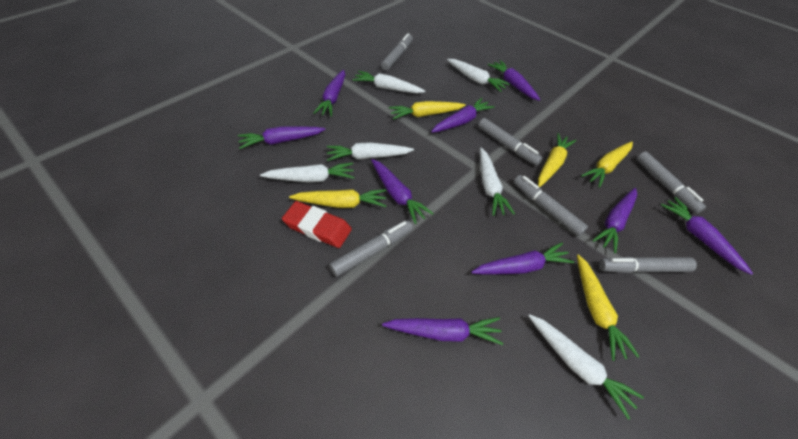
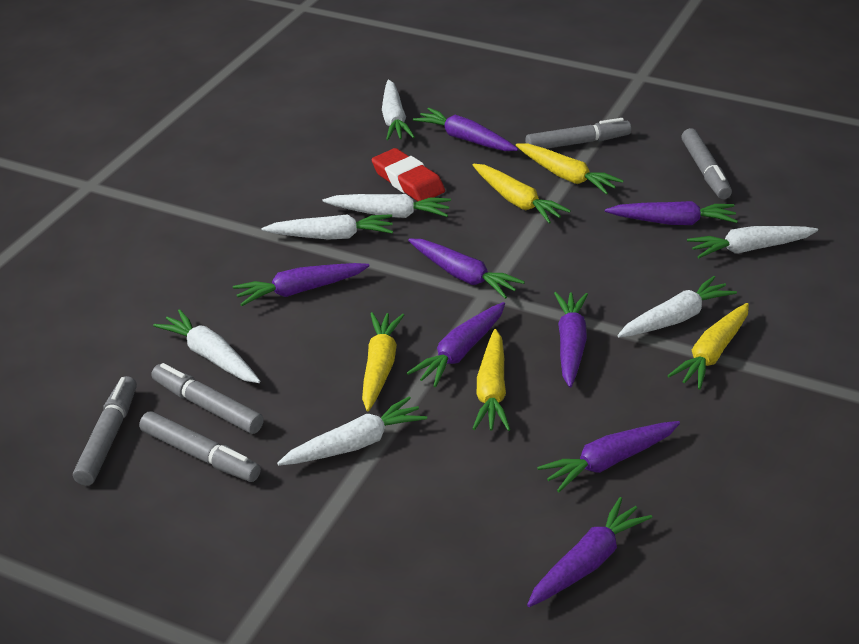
grey marker: 6 -> 5
purple carrot: 9 -> 8
white carrot: 6 -> 7

